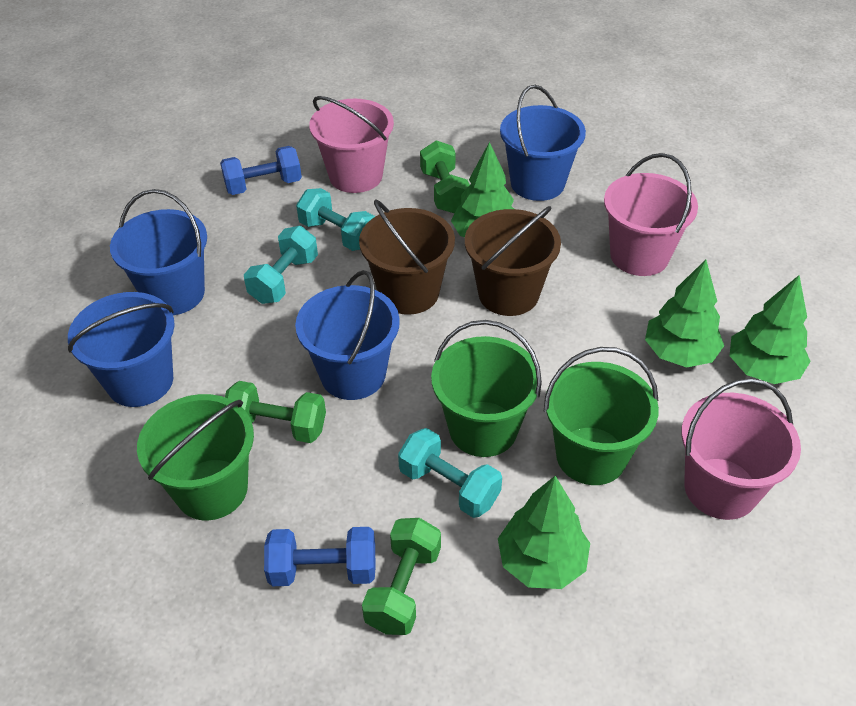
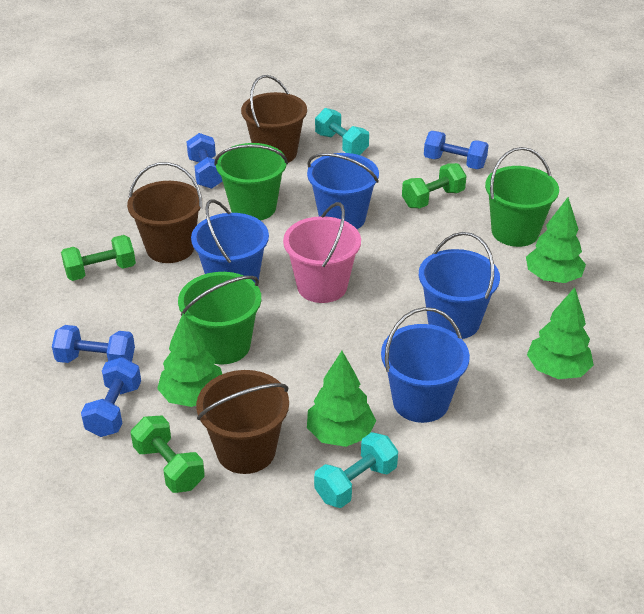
blue dumbbell: 2 -> 4
brown bucket: 2 -> 3
pink bucket: 3 -> 1
turquoise dumbbell: 3 -> 2

